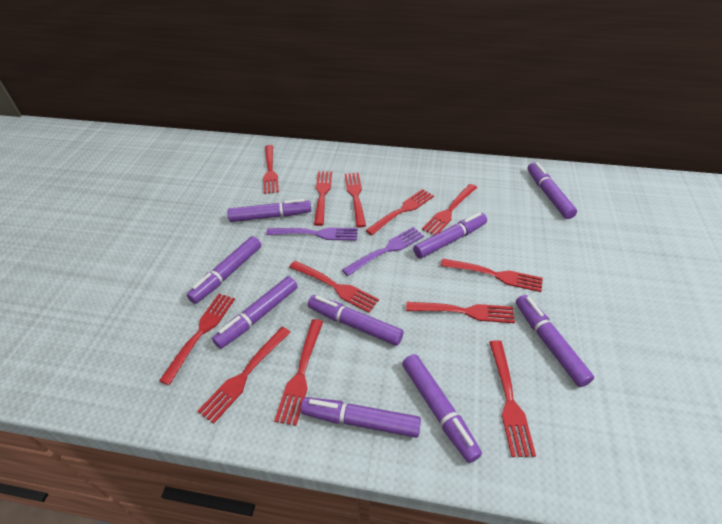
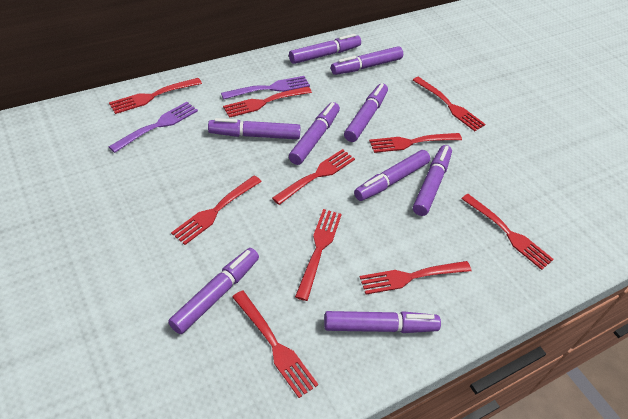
red fork: 12 -> 10

